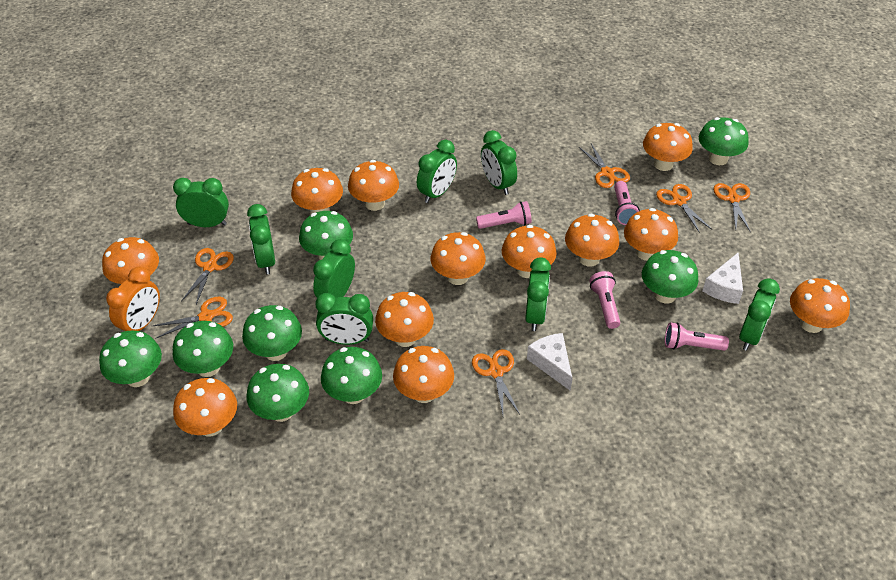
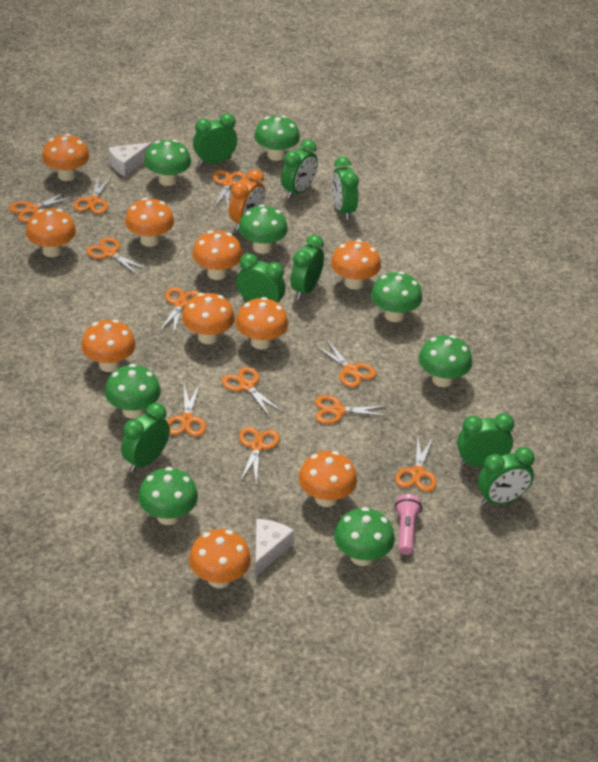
orange mushroom: 12 -> 10
orange scissors: 6 -> 11
pink flashlight: 4 -> 1

